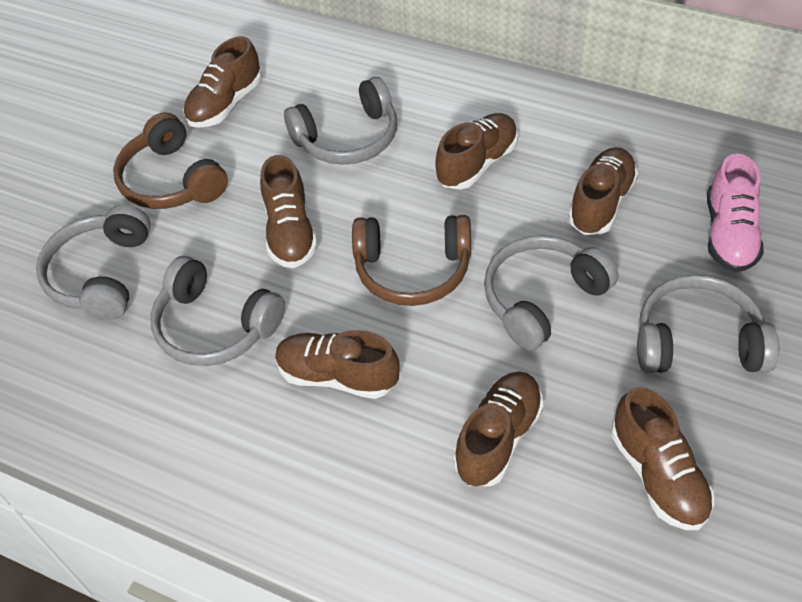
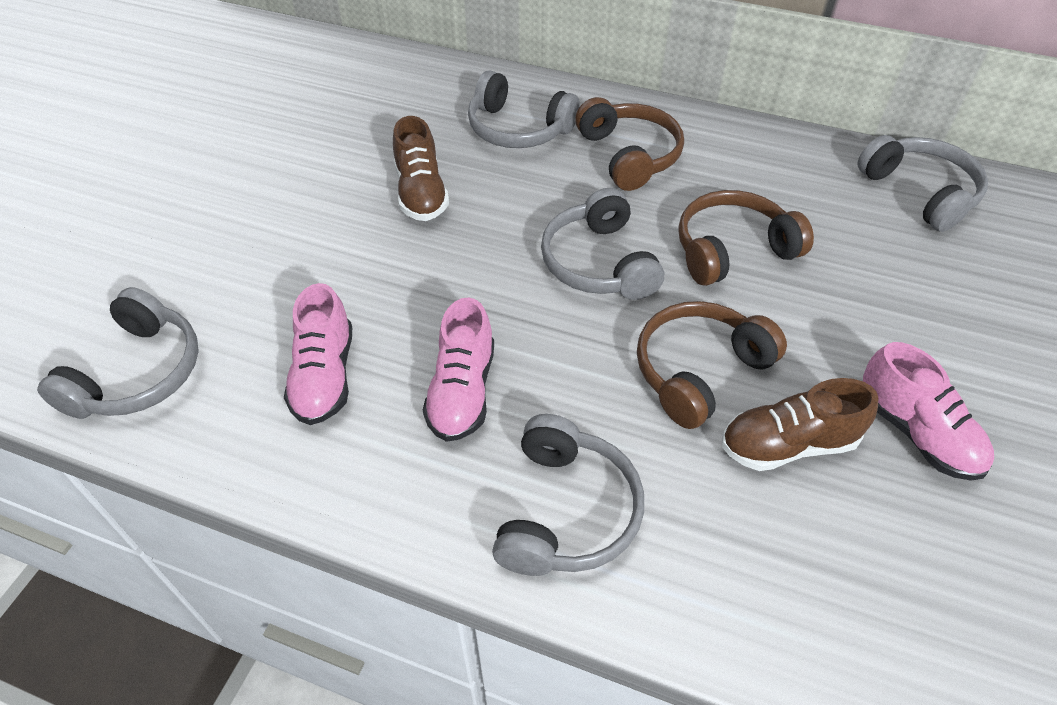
brown headphones: 2 -> 3
brown shoe: 7 -> 2
pink shoe: 1 -> 3

